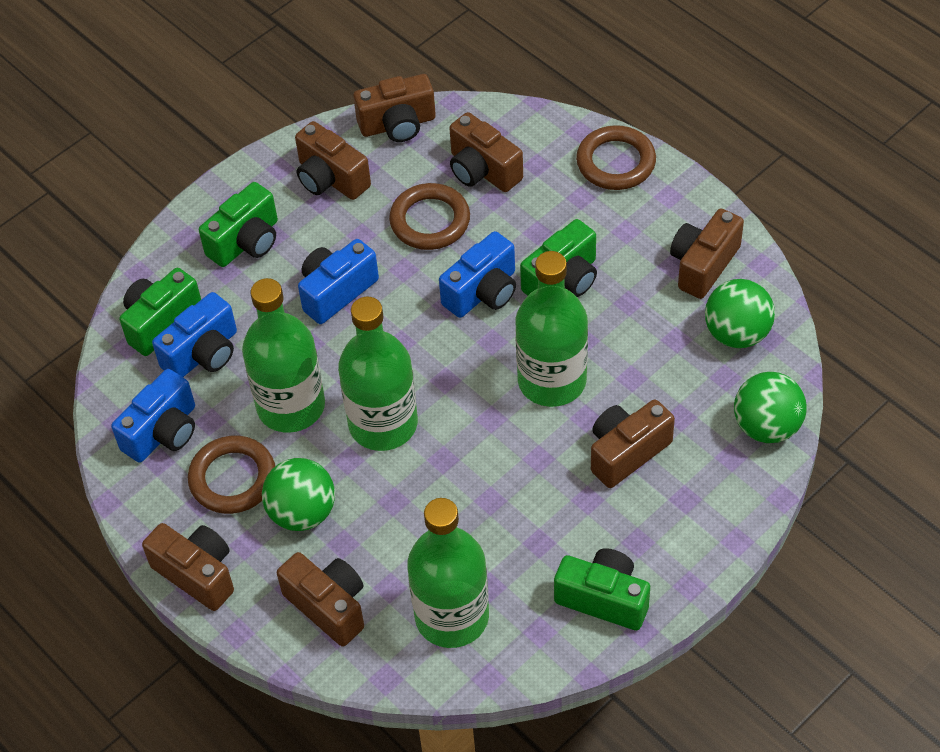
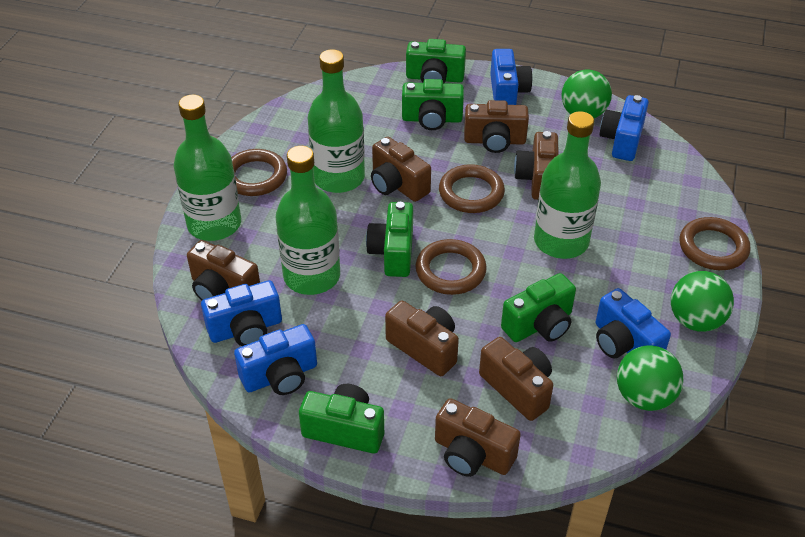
blue camera: 4 -> 5
brown ring: 3 -> 4
green camera: 4 -> 5

